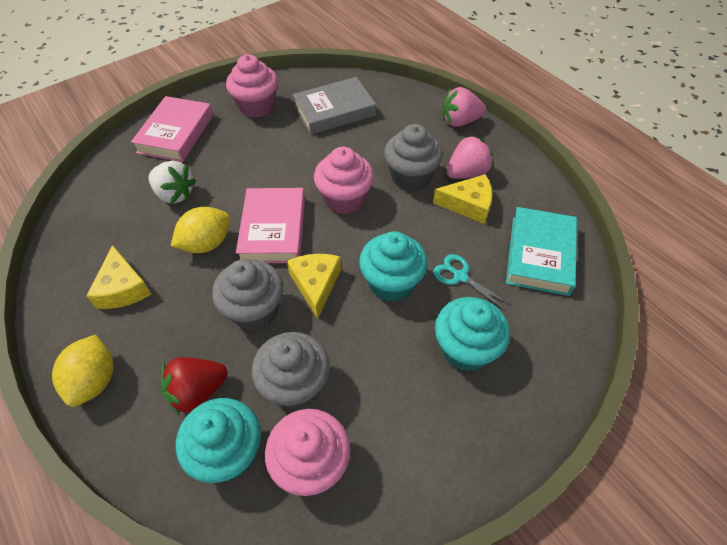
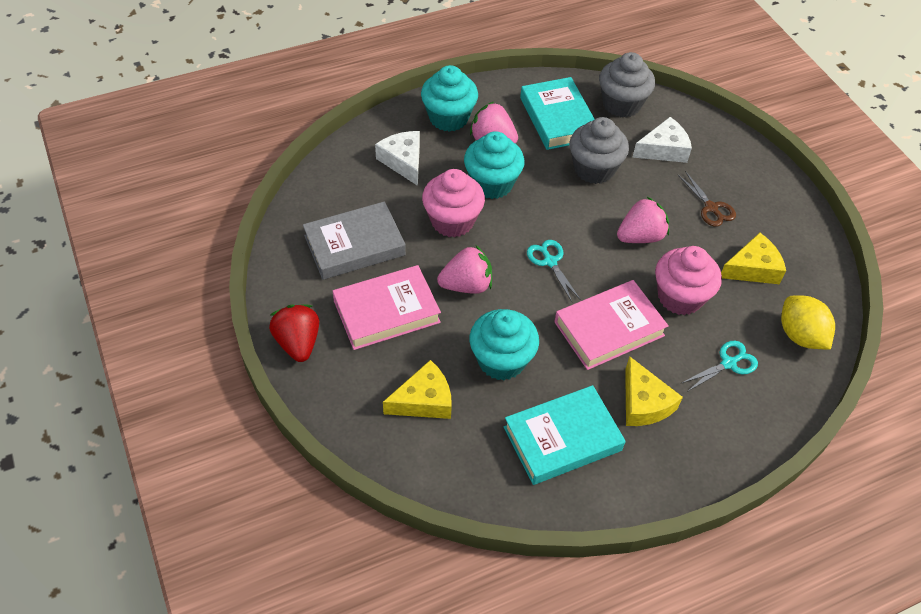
brown scissors: 0 -> 1
grey cupcake: 3 -> 2
pink cupcake: 3 -> 2
pink strawberry: 2 -> 3
turquoise book: 1 -> 2
turquoise scissors: 1 -> 2
white cheese: 0 -> 2
white strawberry: 1 -> 0
yellow lemon: 2 -> 1

